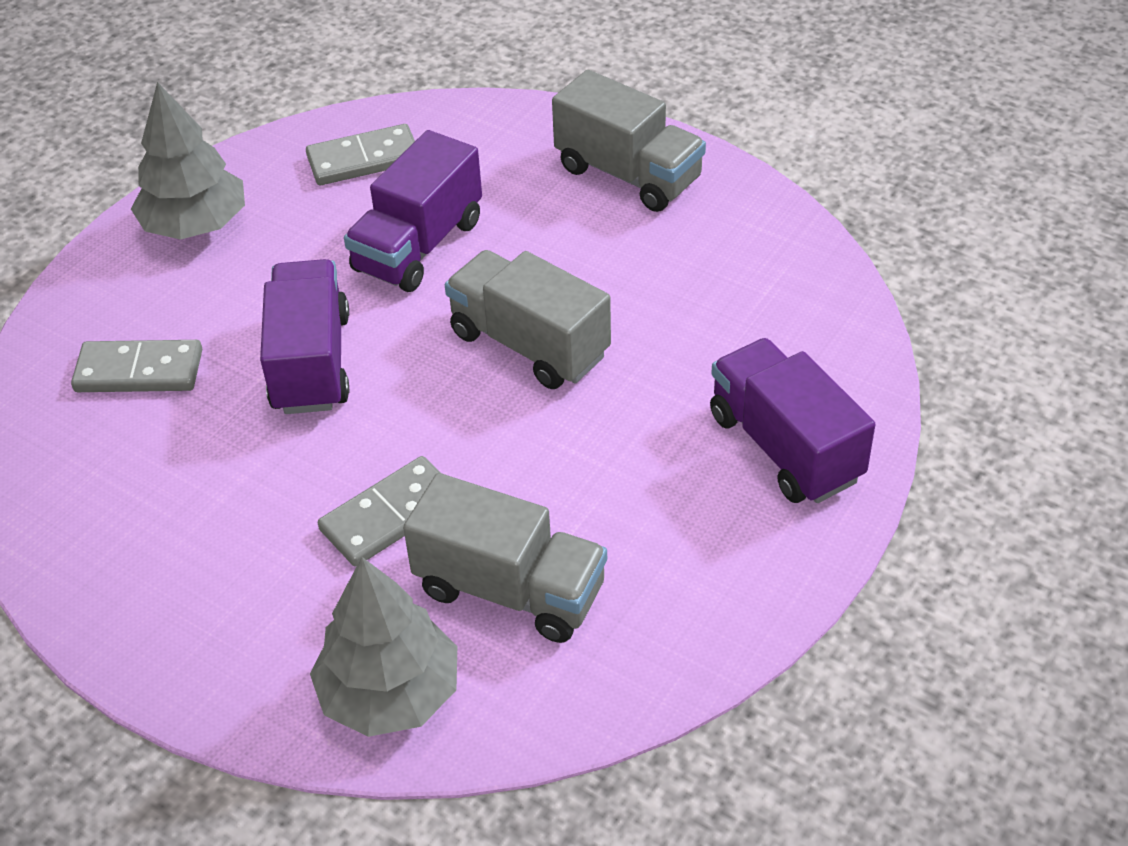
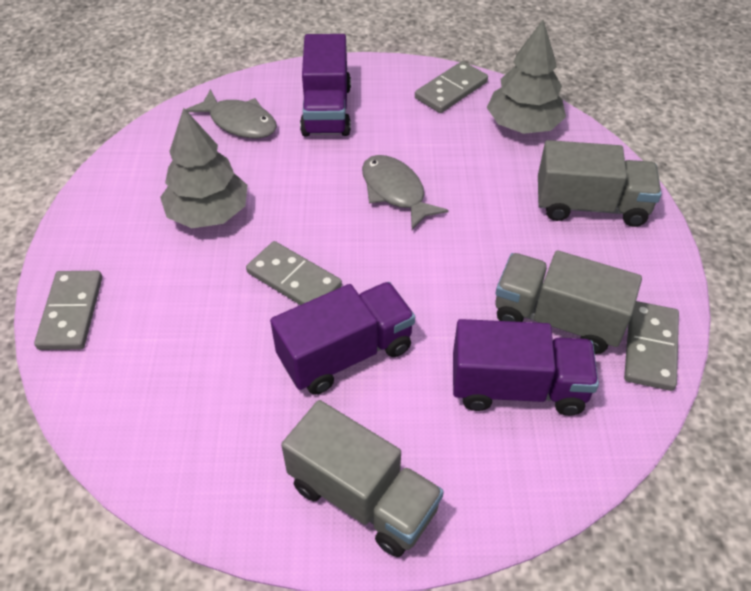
grey domino: 3 -> 4
grey fish: 0 -> 2

